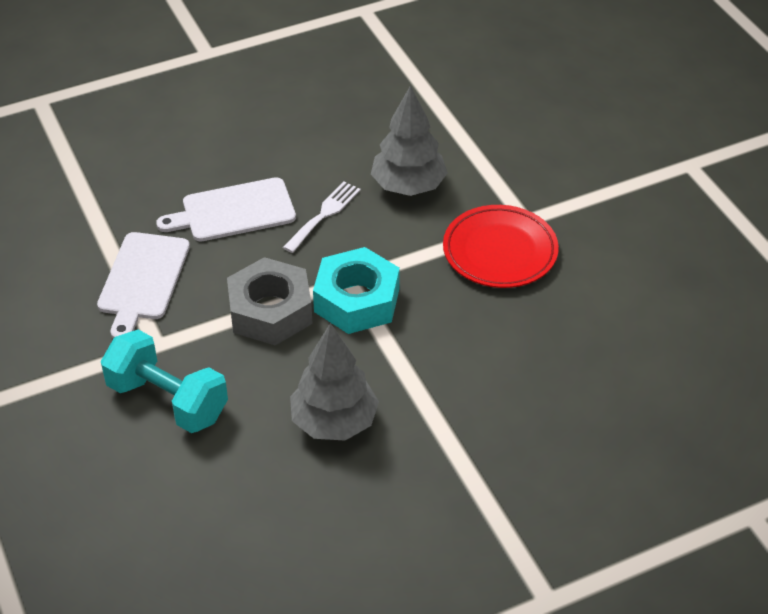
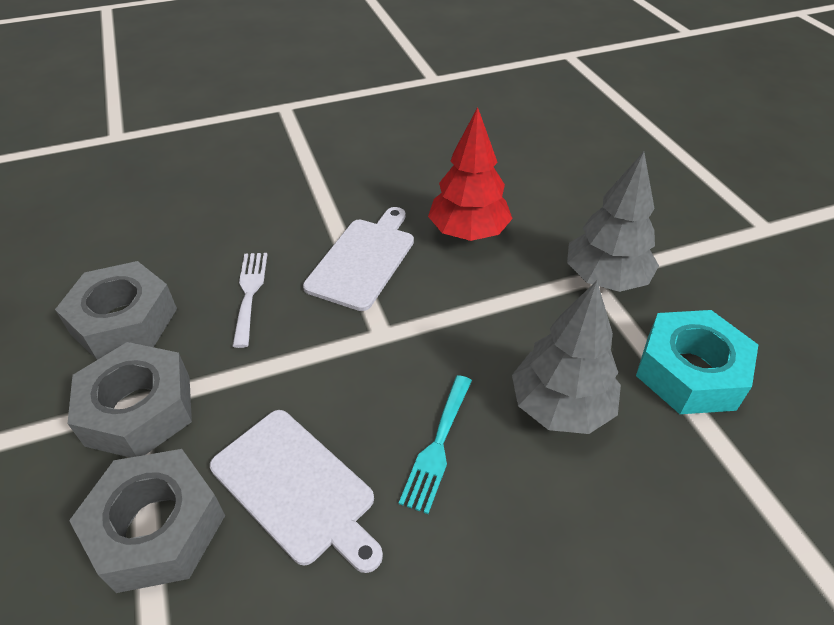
grey nut: 1 -> 3
red plate: 1 -> 0
red tree: 0 -> 1
turquoise dumbbell: 1 -> 0
turquoise fork: 0 -> 1

